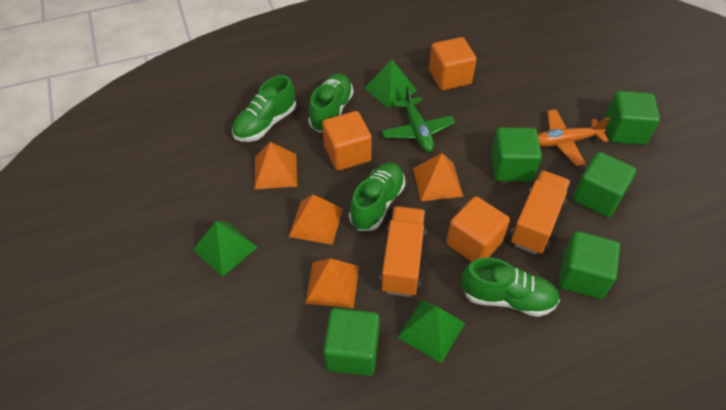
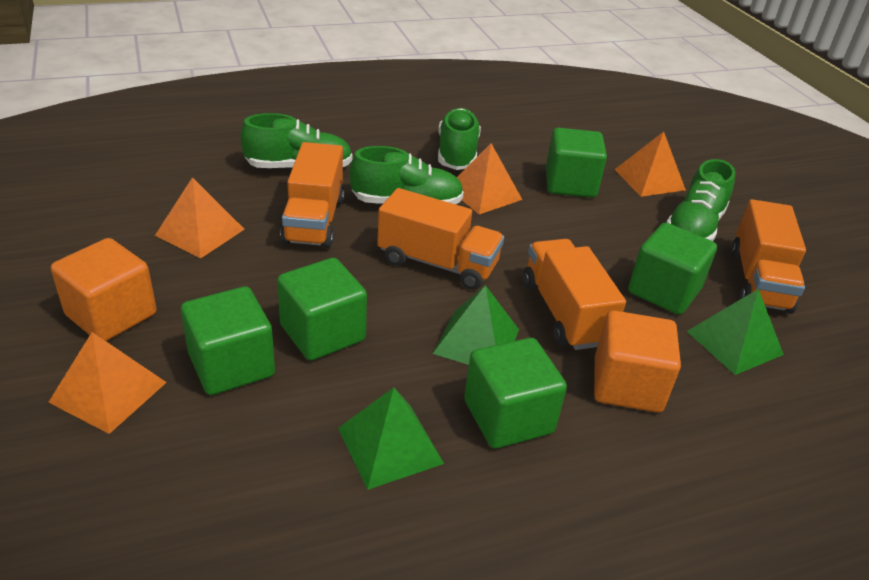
green plane: 1 -> 0
orange cube: 3 -> 2
orange plane: 1 -> 0
orange truck: 2 -> 4

